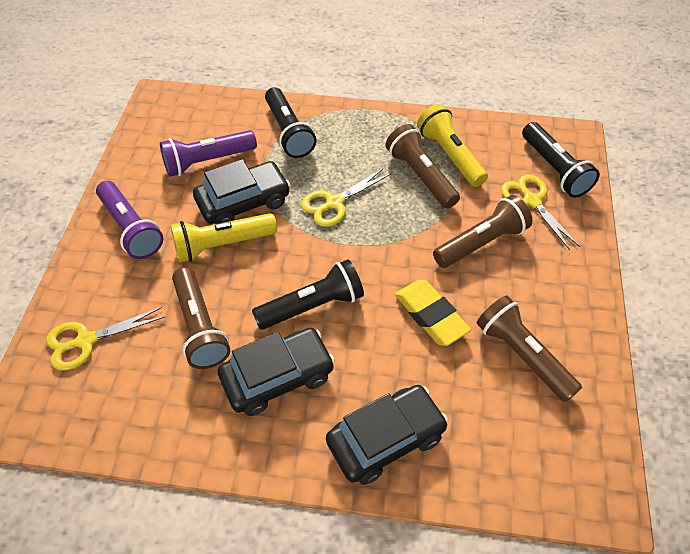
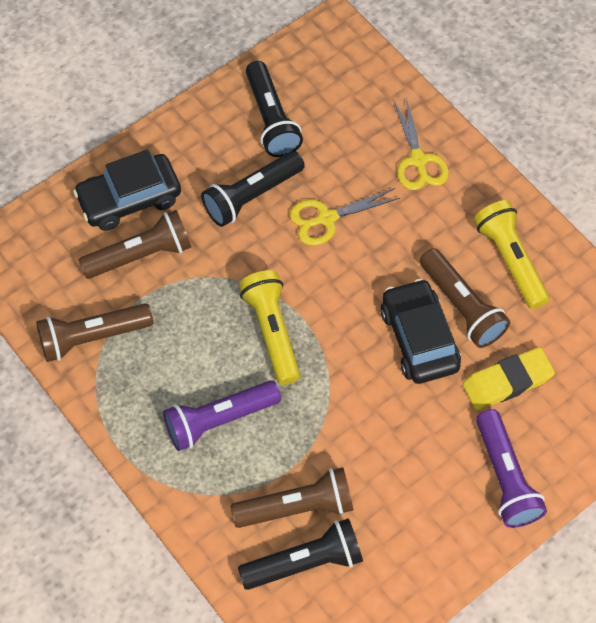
black car: 3 -> 2
yellow scissors: 3 -> 2

